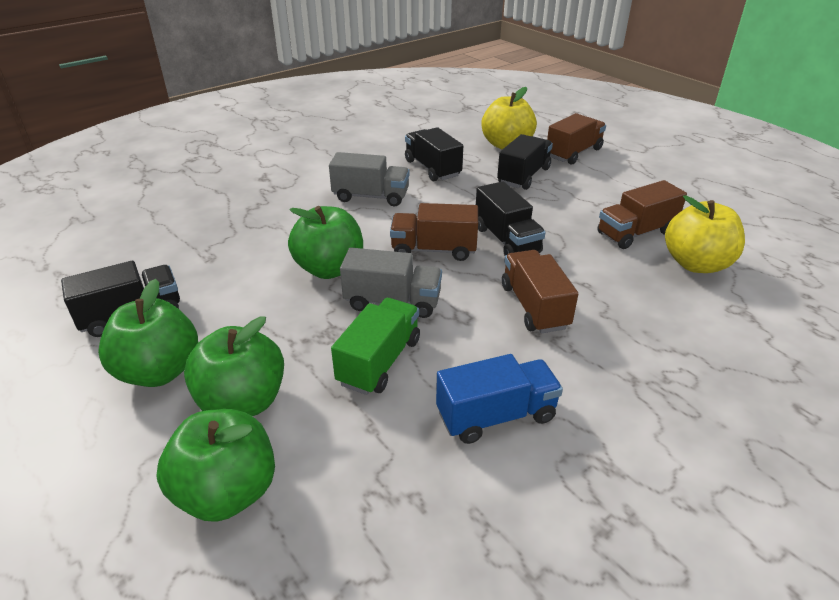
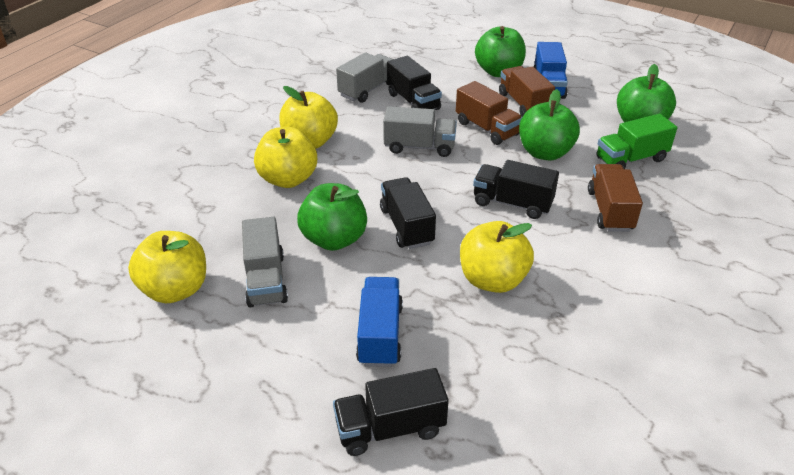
blue truck: 1 -> 2
brown truck: 4 -> 3
grey truck: 2 -> 3
yellow apple: 2 -> 4

